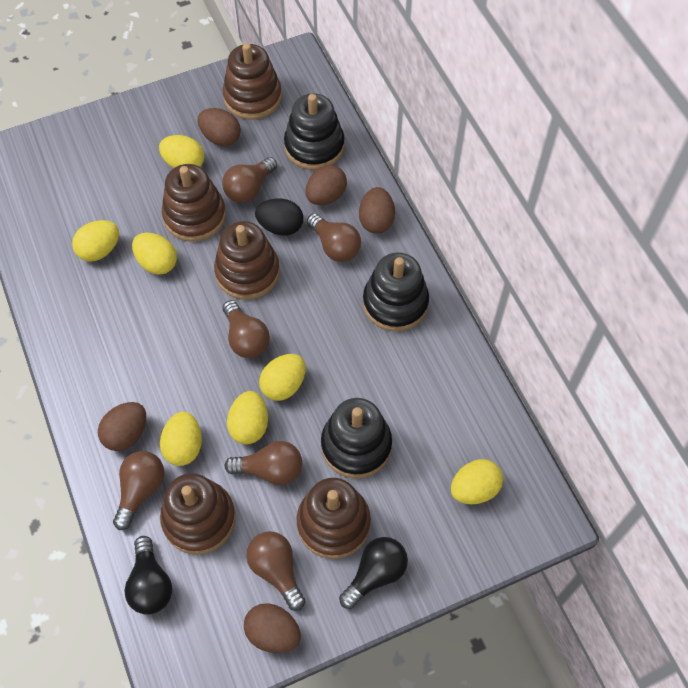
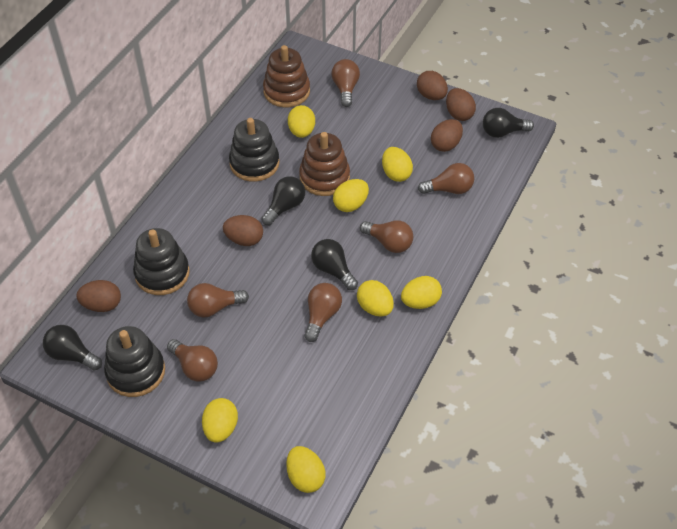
black egg: 1 -> 0
black light bulb: 2 -> 4
brown stacking toy: 5 -> 2

